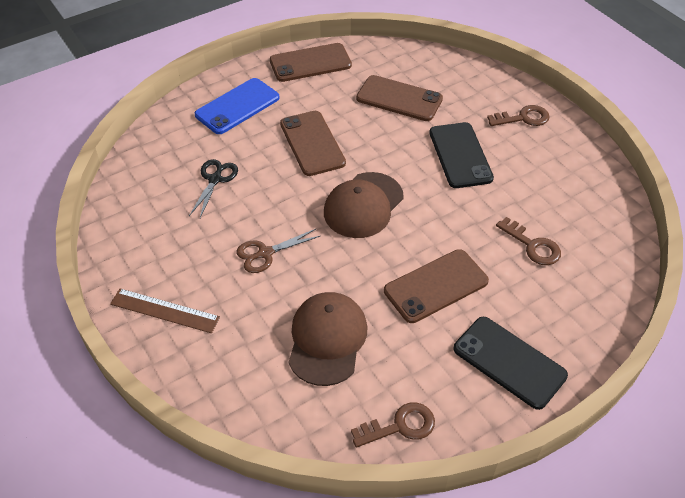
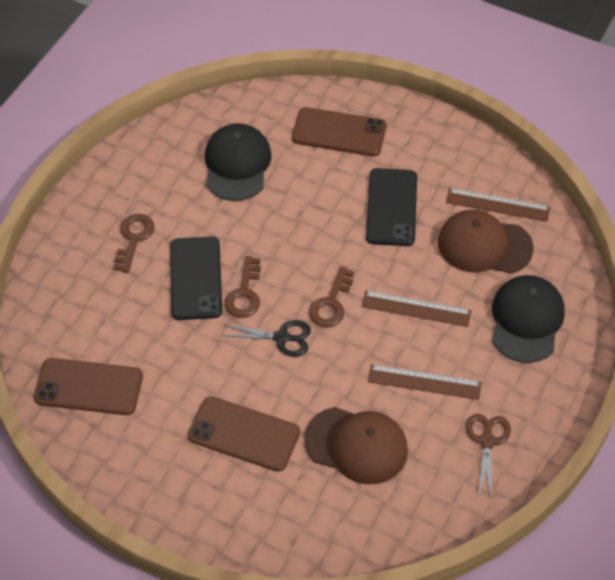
black cap: 0 -> 2
blue phone: 1 -> 0
brown phone: 4 -> 3
brown ruler: 1 -> 3

